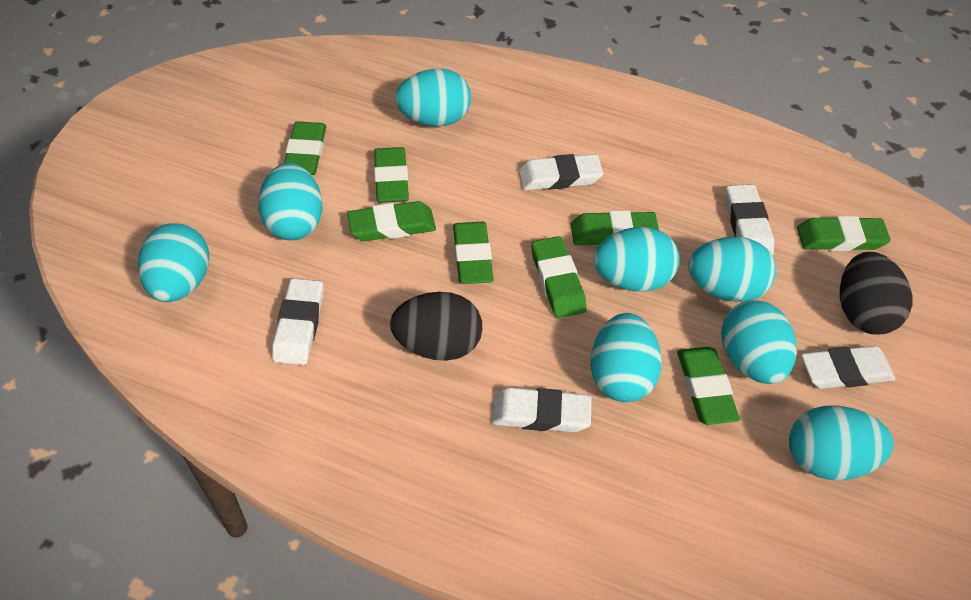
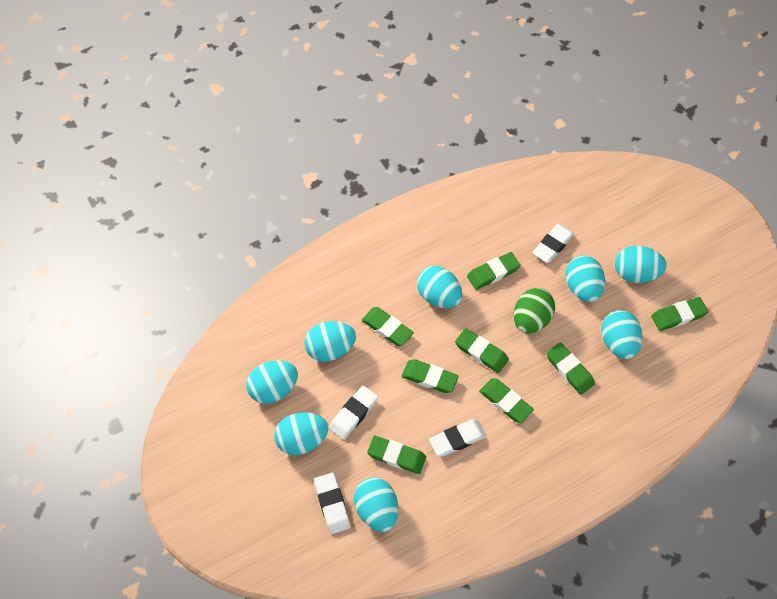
black egg: 2 -> 0
green egg: 0 -> 1
white eraser: 5 -> 4

